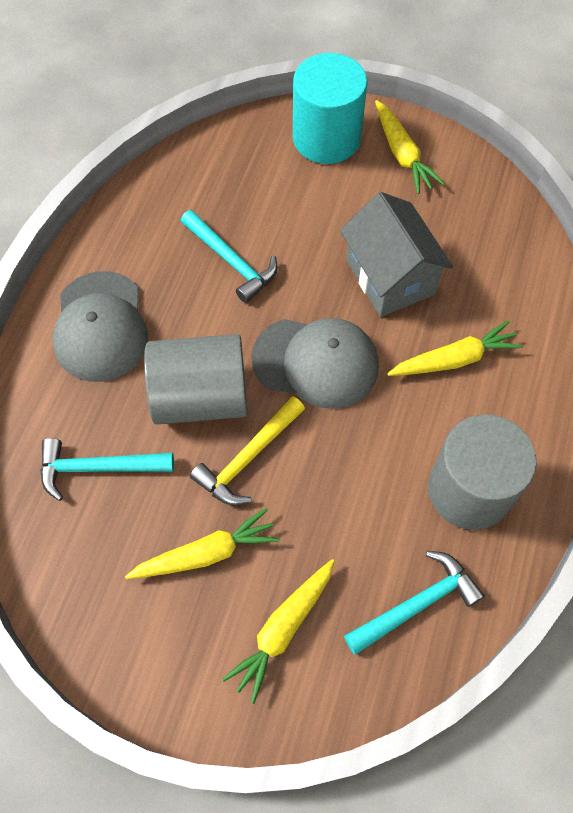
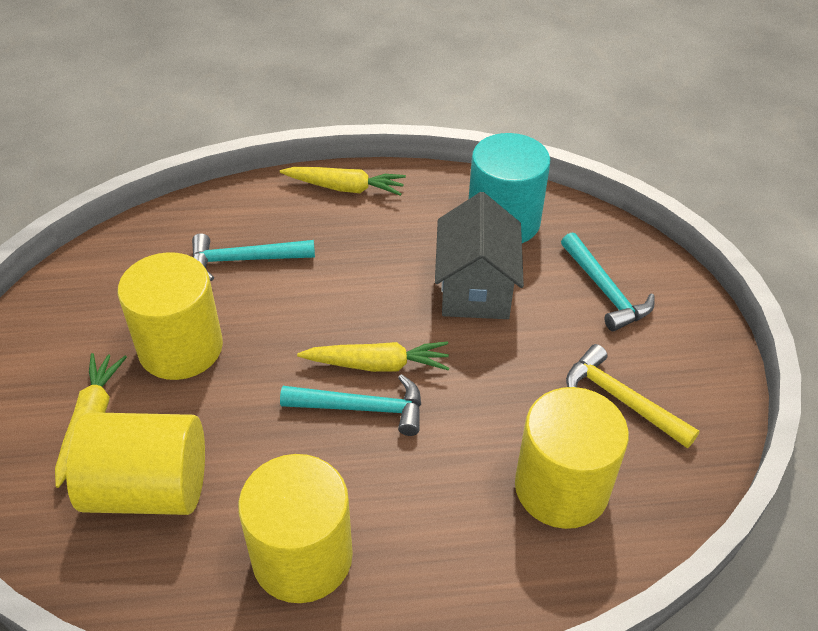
grey cap: 2 -> 0
grey cylinder: 2 -> 0
yellow carrot: 4 -> 3
yellow cylinder: 0 -> 4

